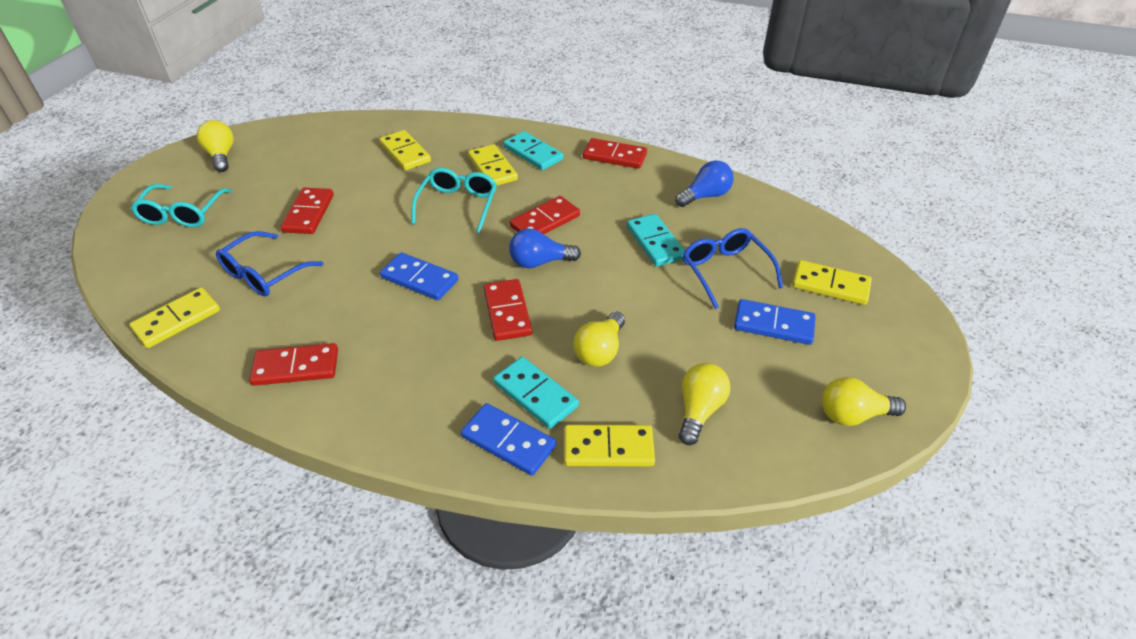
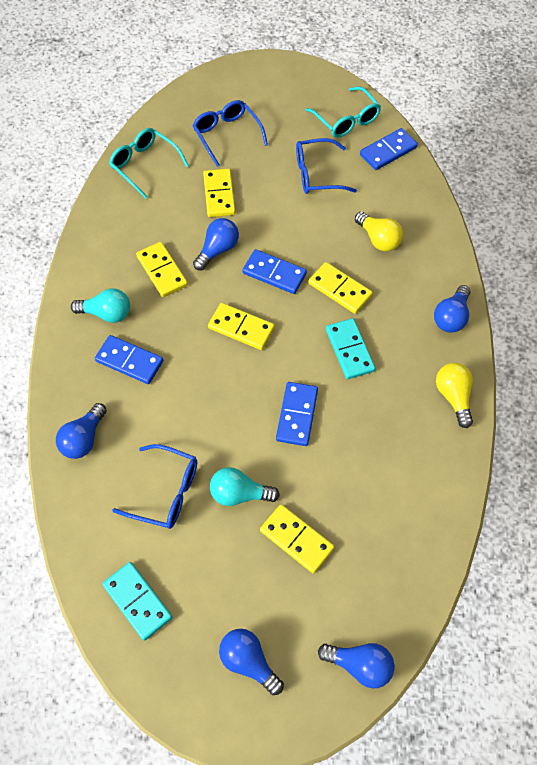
blue domino: 3 -> 4
blue glasses: 2 -> 3
blue light bulb: 2 -> 5
red domino: 5 -> 0
turquoise domino: 3 -> 2
turquoise light bulb: 0 -> 2
yellow light bulb: 4 -> 2

